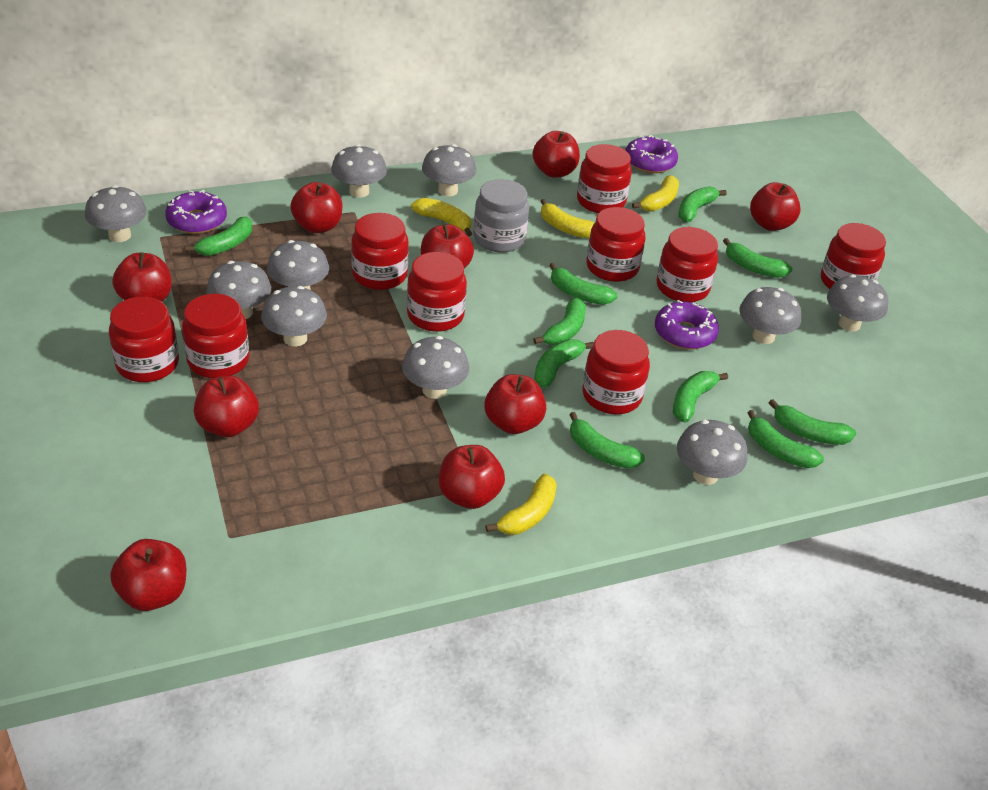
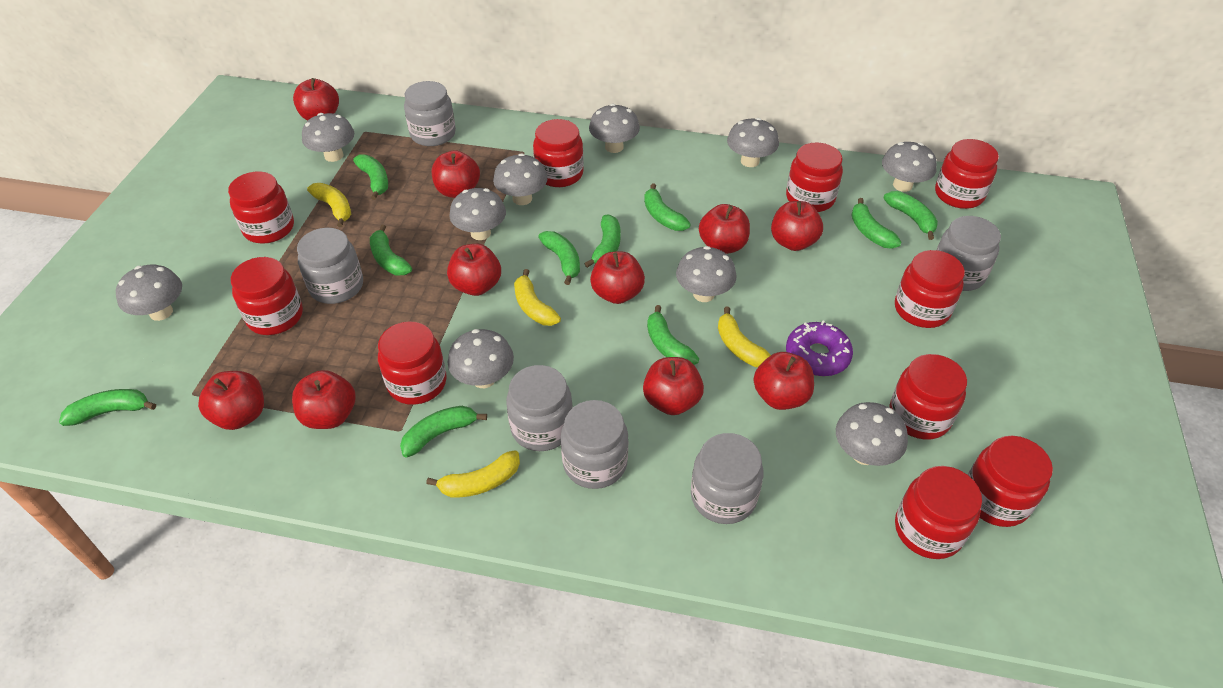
grey jar: 1 -> 6
purple donut: 3 -> 1
red apple: 9 -> 10
red jar: 9 -> 10

